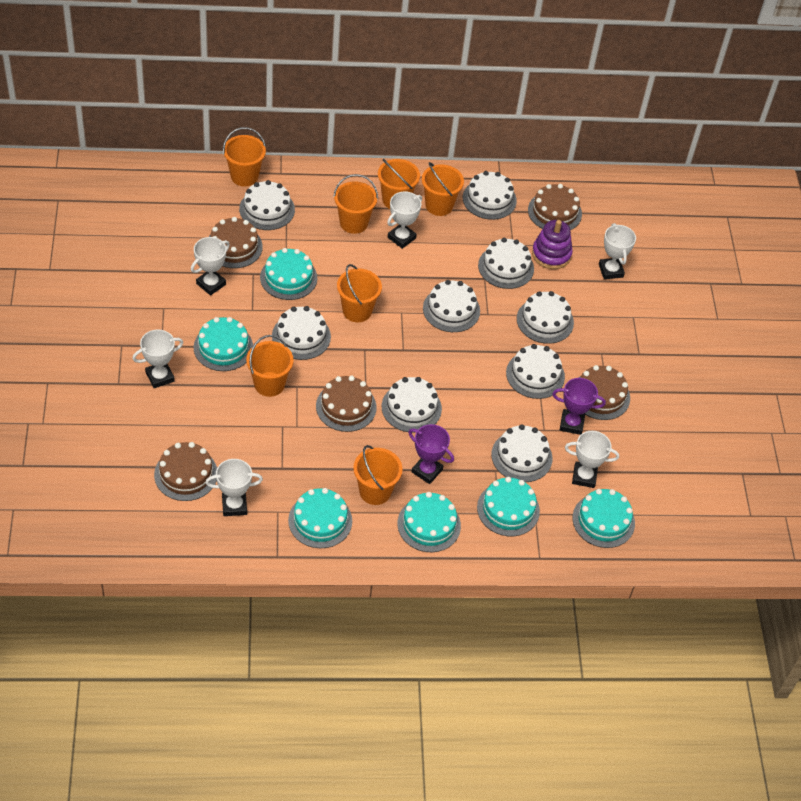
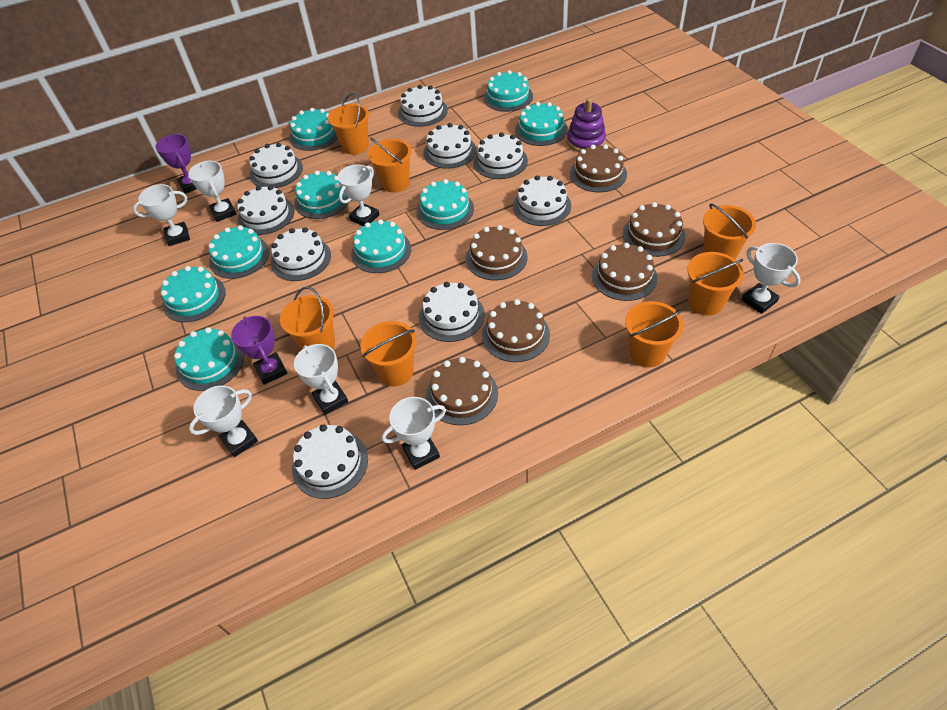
brown cake: 5 -> 6
turquoise cake: 6 -> 9
white trophy: 6 -> 7

